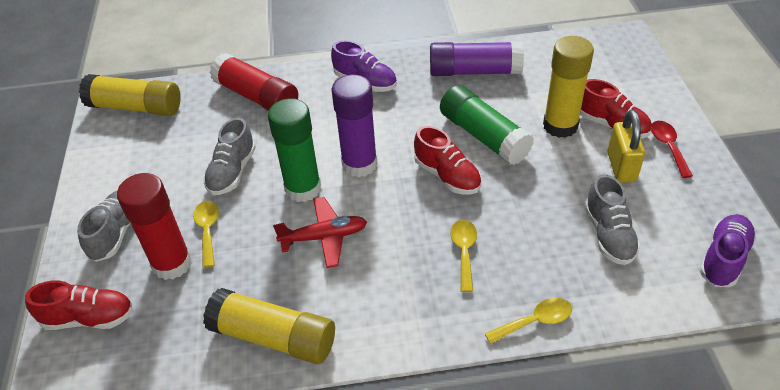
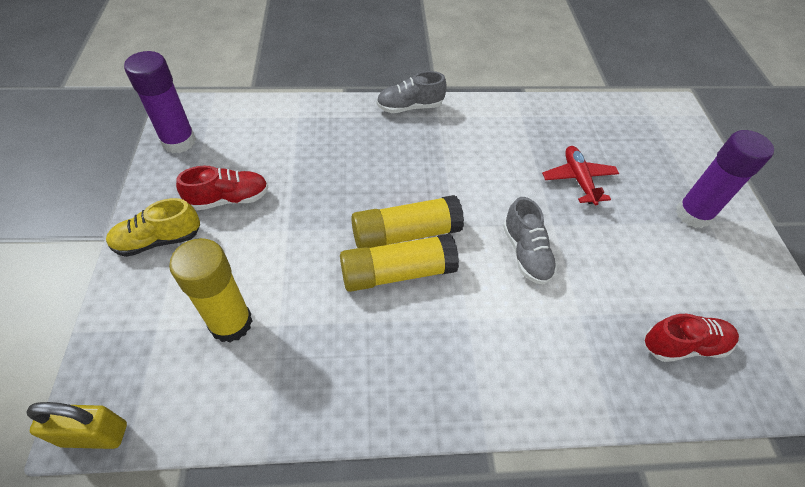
green glue stick: 2 -> 0
grey shoe: 3 -> 2
purple shoe: 2 -> 0
red glue stick: 2 -> 0
red shoe: 3 -> 2
red spoon: 1 -> 0
yellow shoe: 0 -> 1
yellow spoon: 3 -> 0

